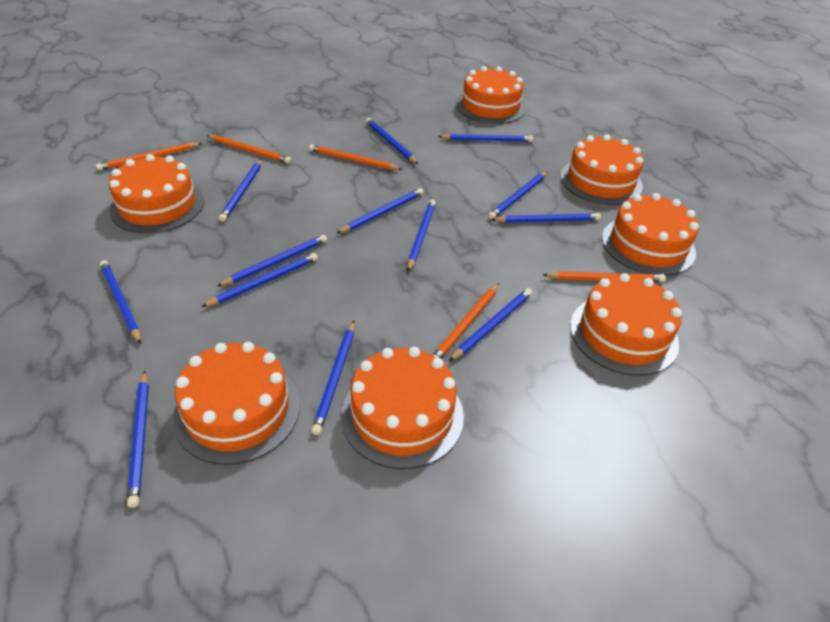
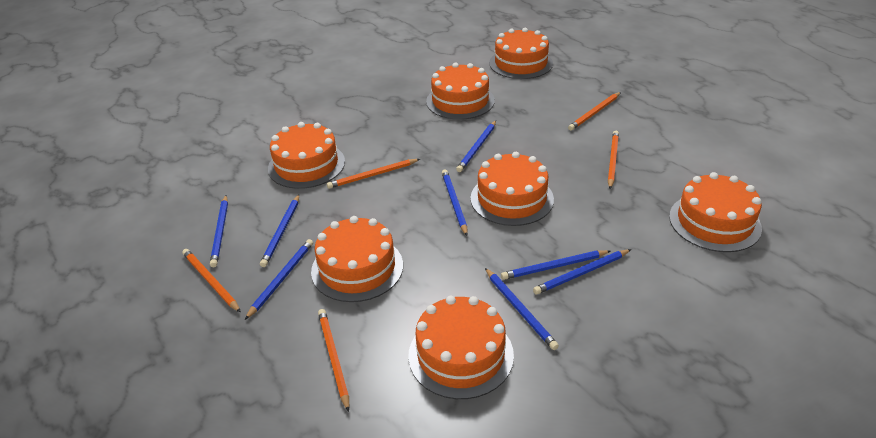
blue pencil: 13 -> 8

